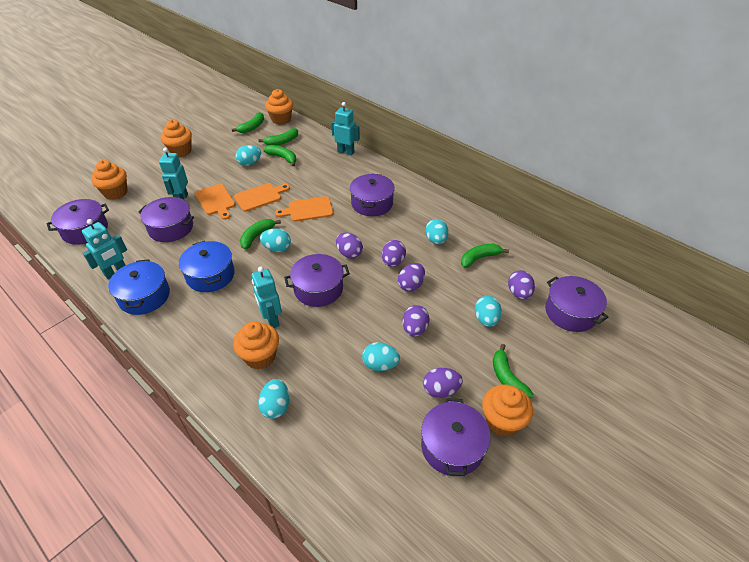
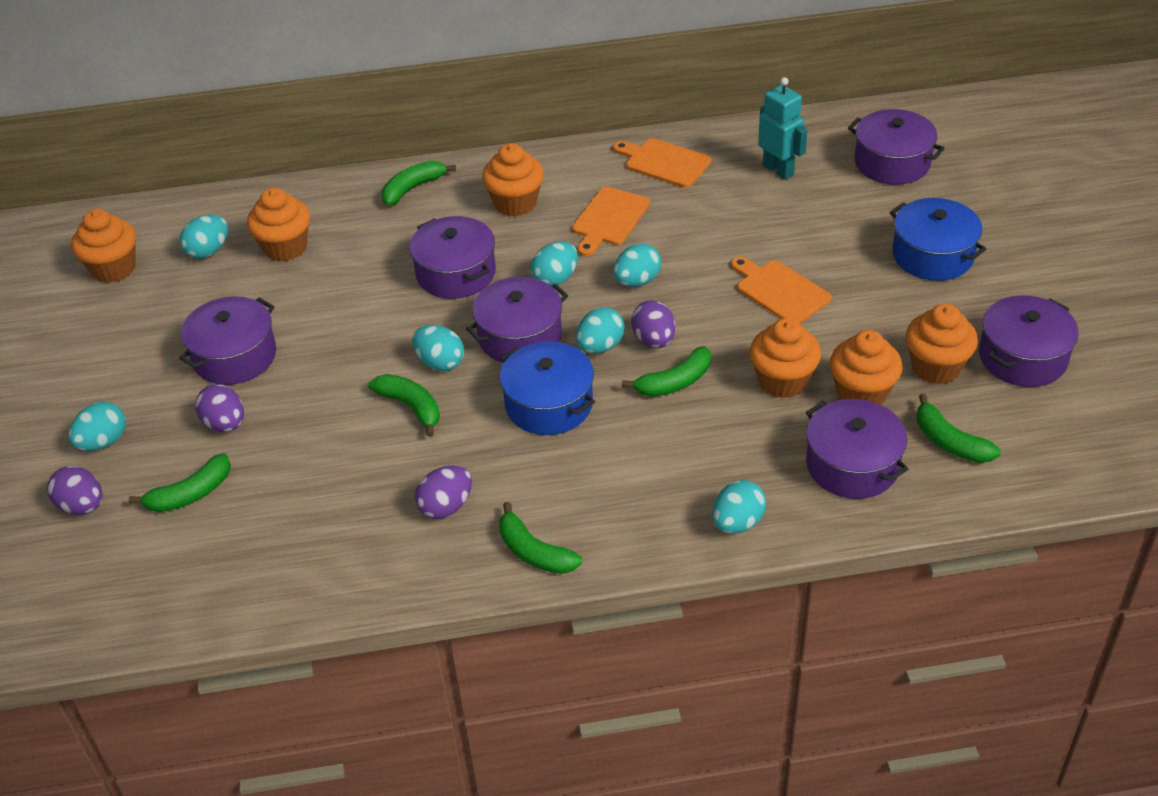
orange cupcake: 5 -> 6
purple egg: 6 -> 4
turquoise egg: 6 -> 7
turquoise robot: 4 -> 1

